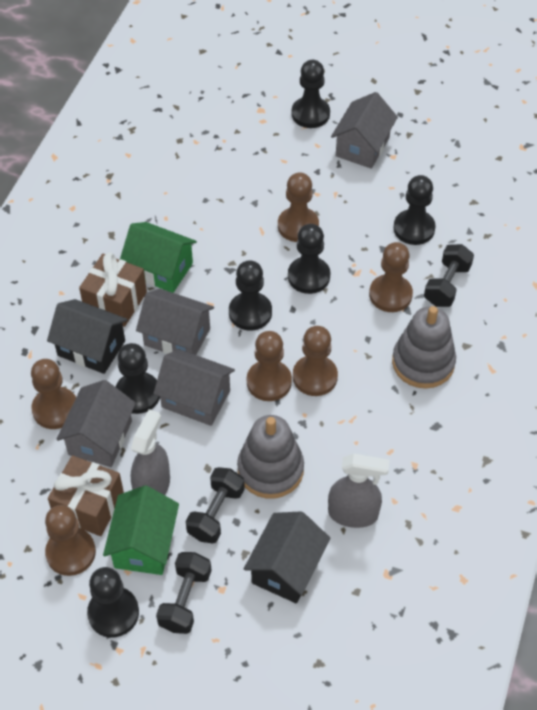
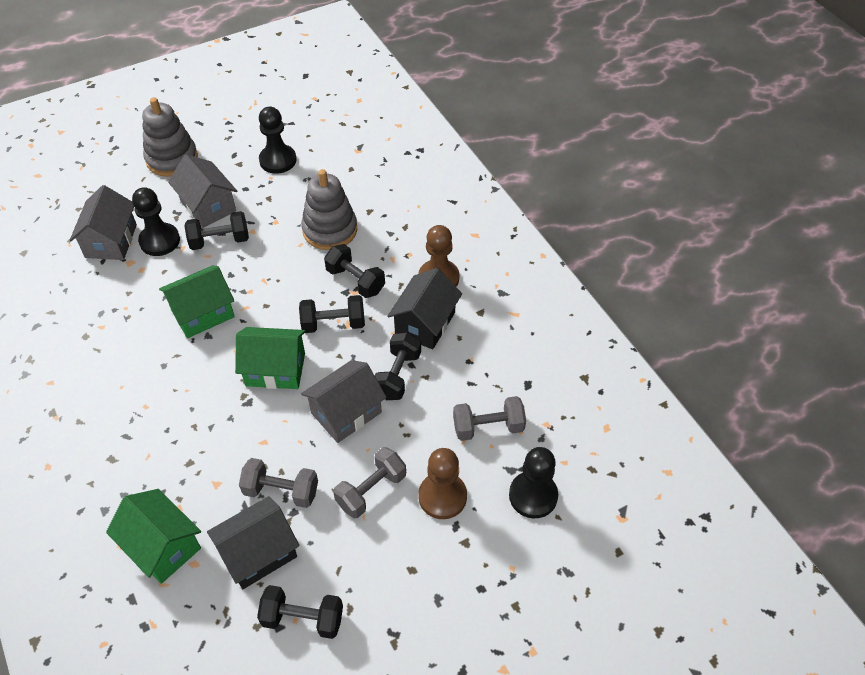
black dumbbell: 3 -> 5
black pawn: 6 -> 3
brown gift: 2 -> 0
brown pawn: 6 -> 2
green house: 2 -> 3
grey dumbbell: 0 -> 3
grey house: 4 -> 3
grey spray bottle: 2 -> 0

